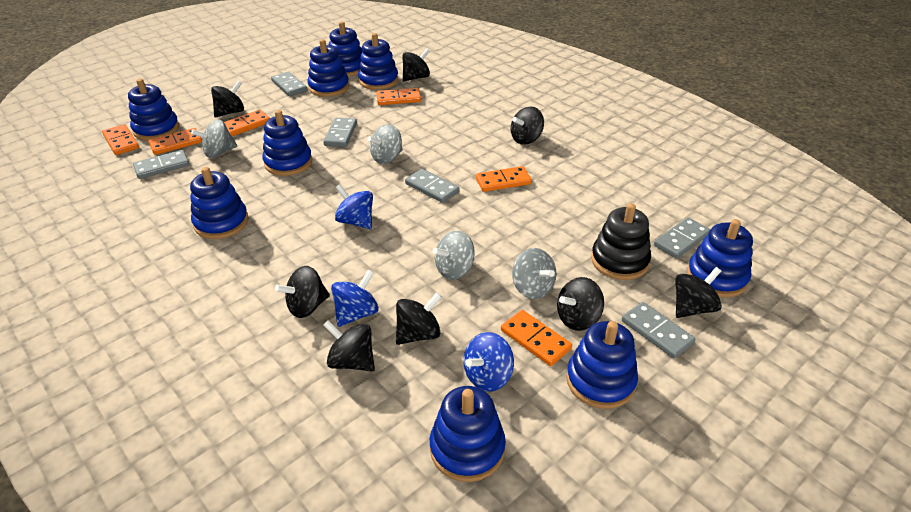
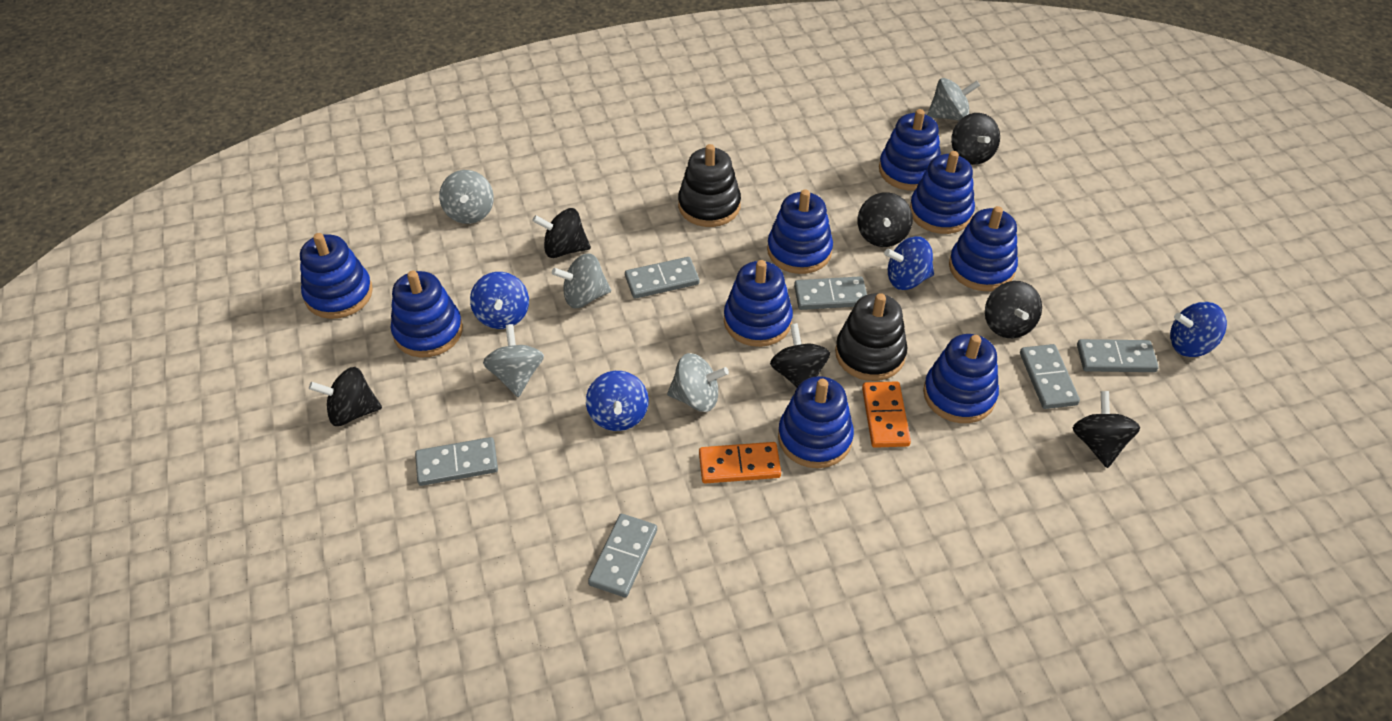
black spinning top: 8 -> 7
black stacking toy: 1 -> 2
blue spinning top: 3 -> 4
grey spinning top: 4 -> 5
orange domino: 6 -> 2

